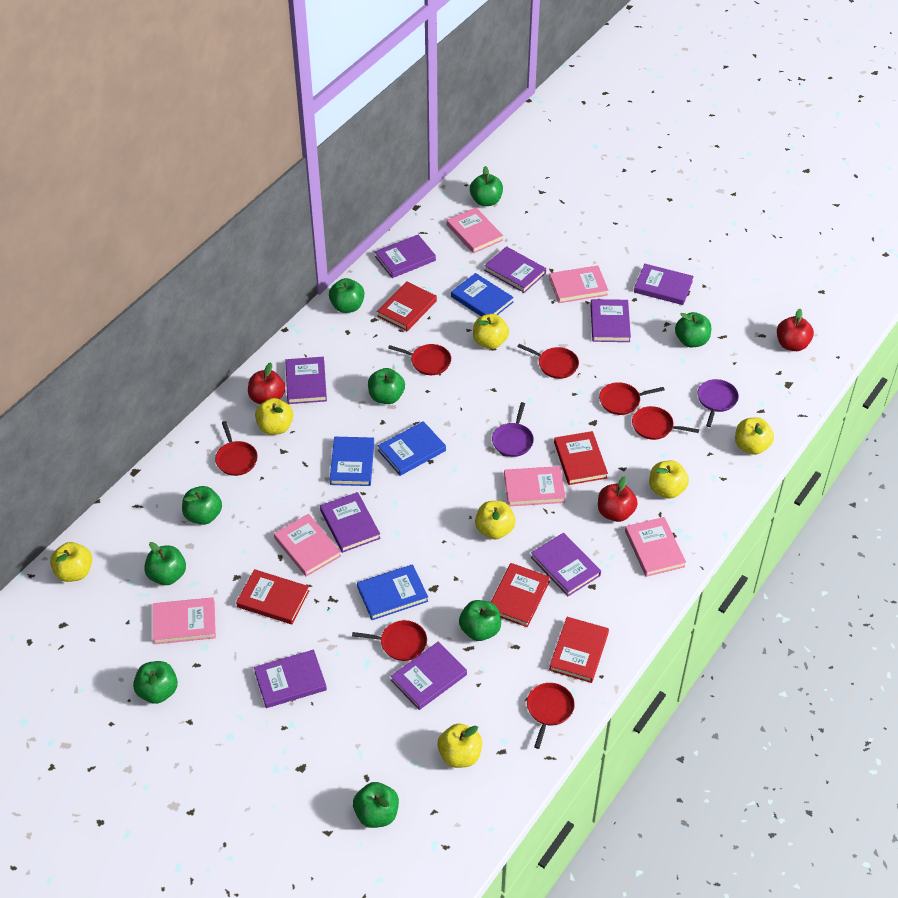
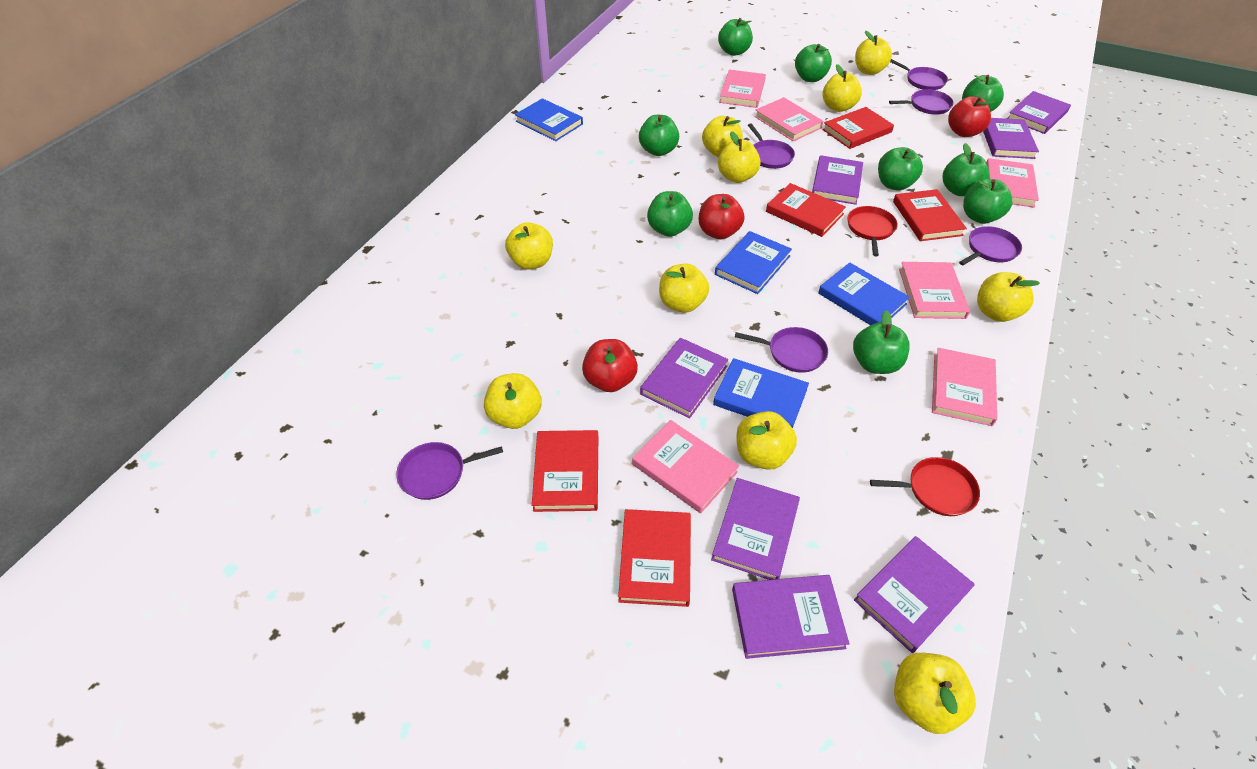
purple book: 9 -> 7
purple pan: 2 -> 6
red pan: 7 -> 2
yellow apple: 7 -> 10

